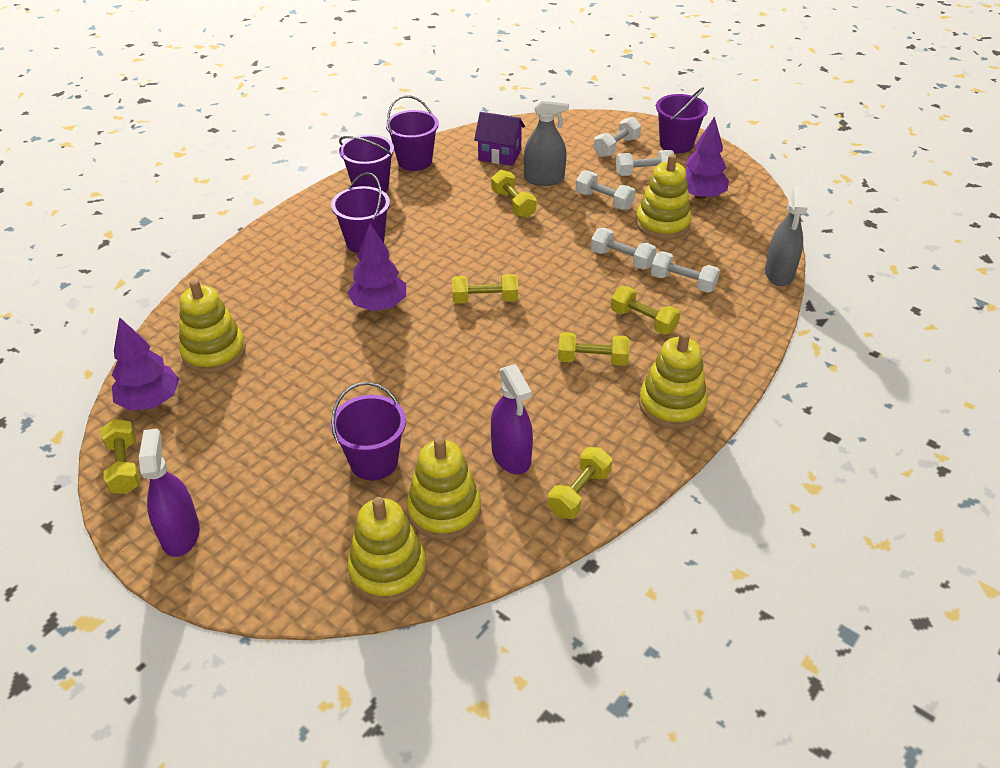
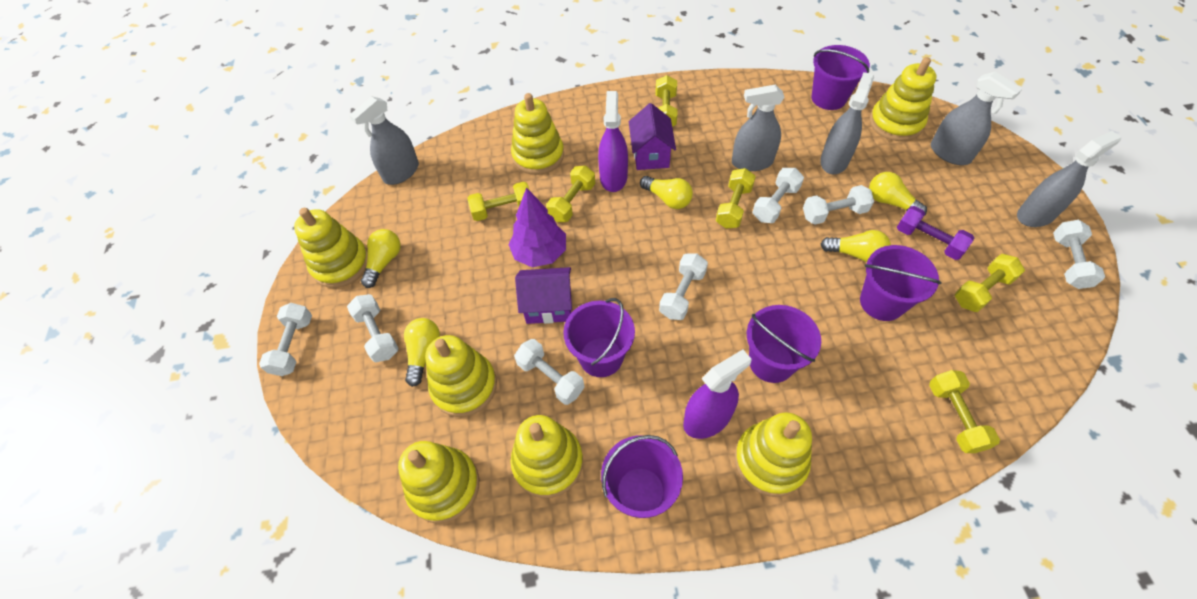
grey spray bottle: 2 -> 5
purple dumbbell: 0 -> 1
purple house: 1 -> 2
purple tree: 3 -> 1
white dumbbell: 5 -> 7
yellow light bulb: 0 -> 5
yellow stacking toy: 5 -> 7

